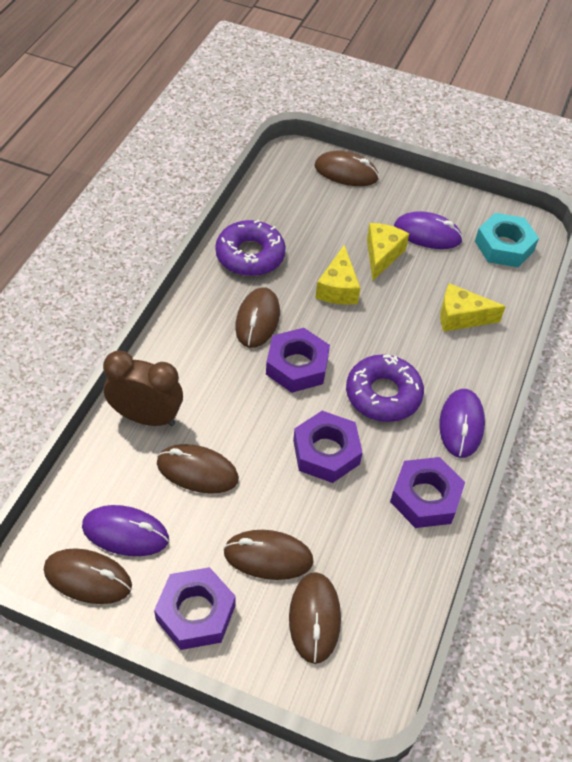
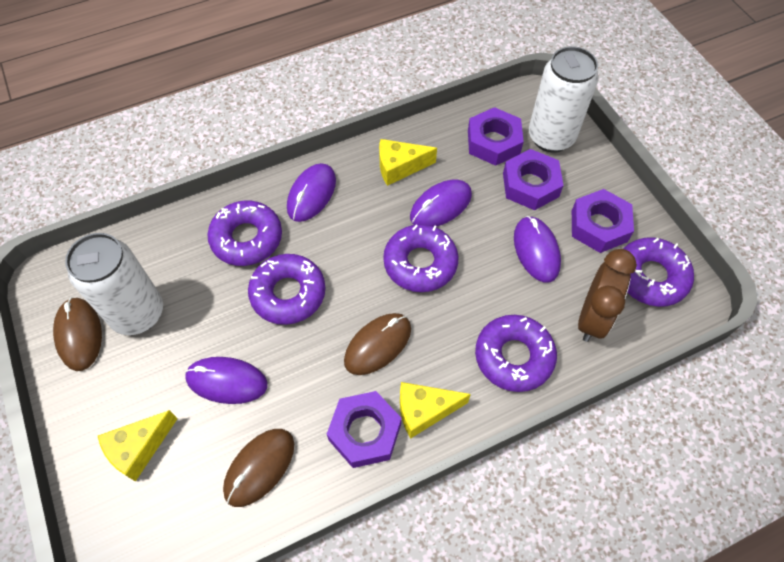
brown mouse: 6 -> 3
purple donut: 2 -> 5
purple mouse: 3 -> 4
turquoise nut: 1 -> 0
white can: 0 -> 2

